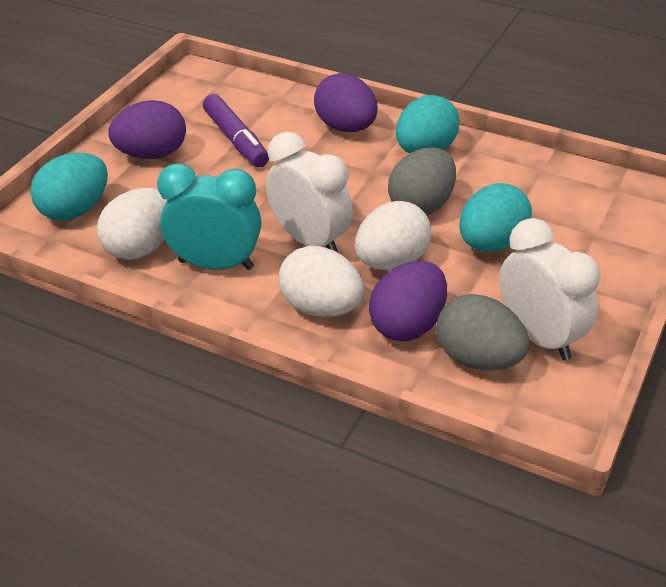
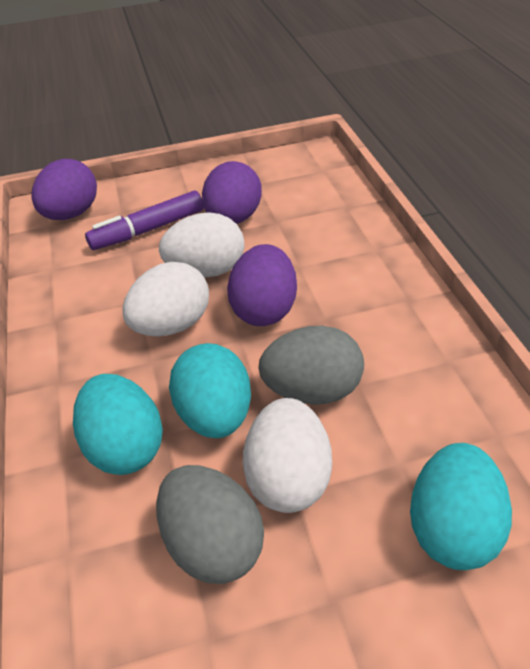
turquoise clock: 1 -> 0
white clock: 2 -> 0

